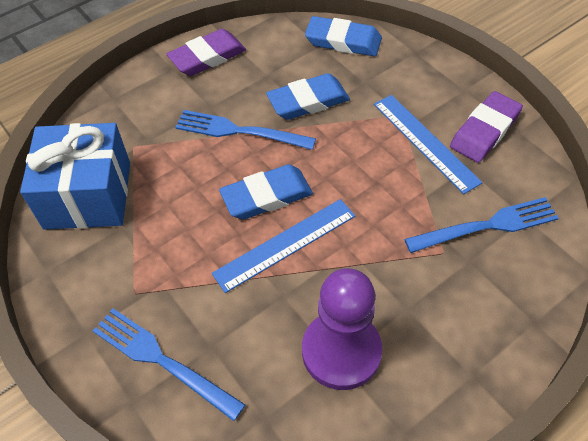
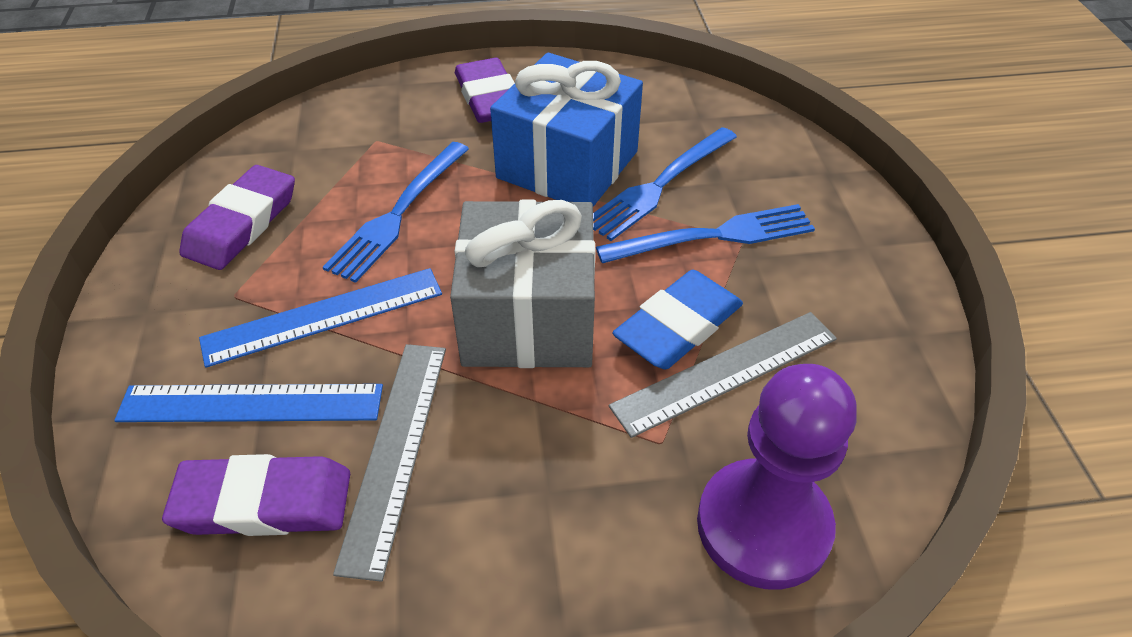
blue eraser: 3 -> 1
grey gift: 0 -> 1
grey ruler: 0 -> 2
purple eraser: 2 -> 3

